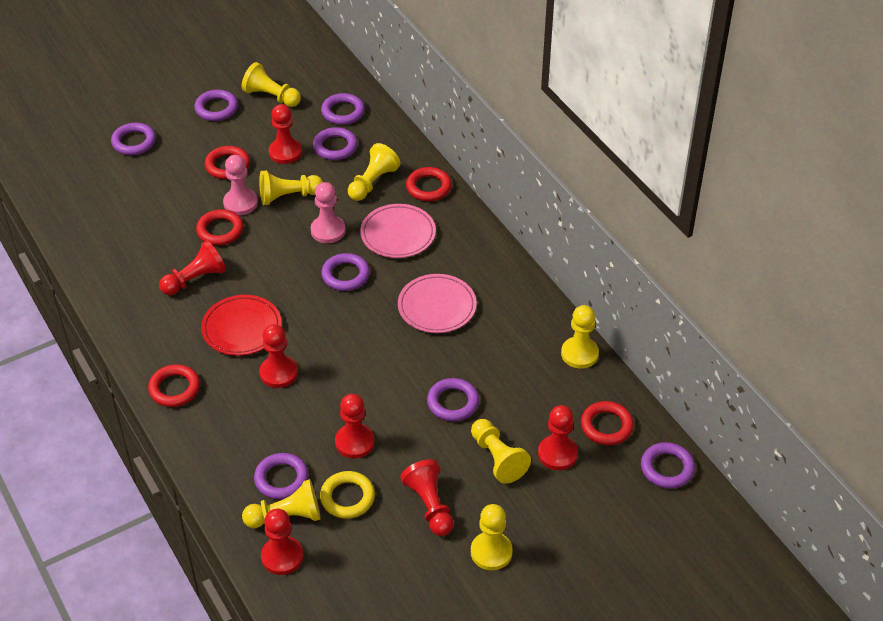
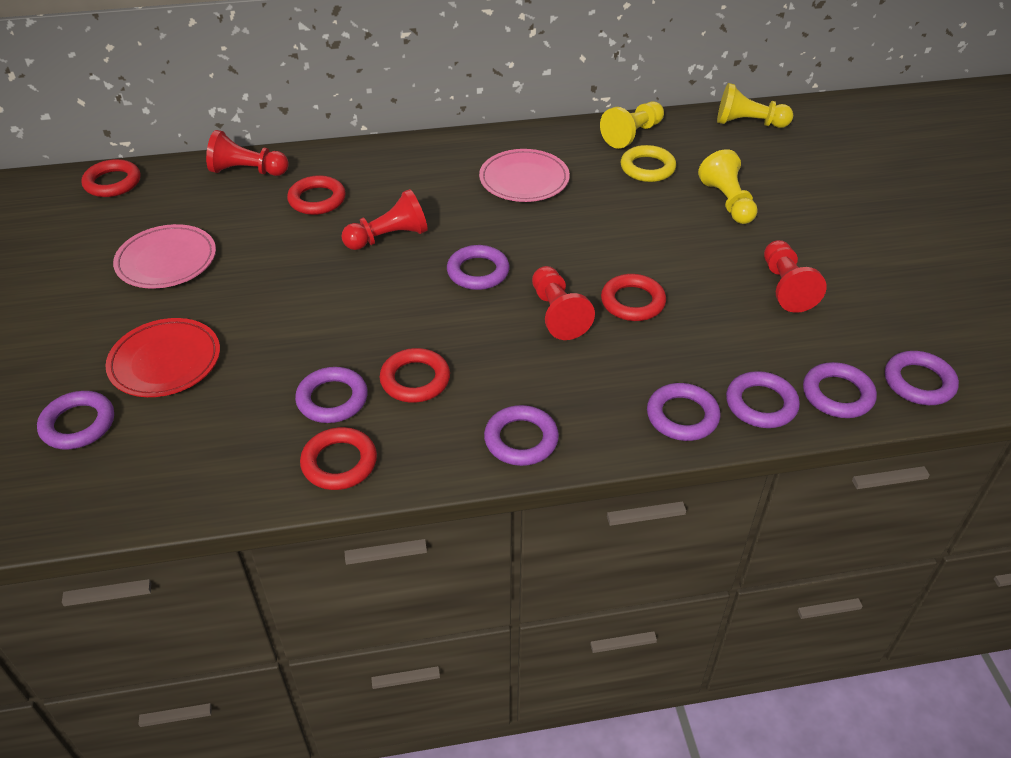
pink pawn: 2 -> 0
red pawn: 7 -> 4
yellow pawn: 7 -> 3

